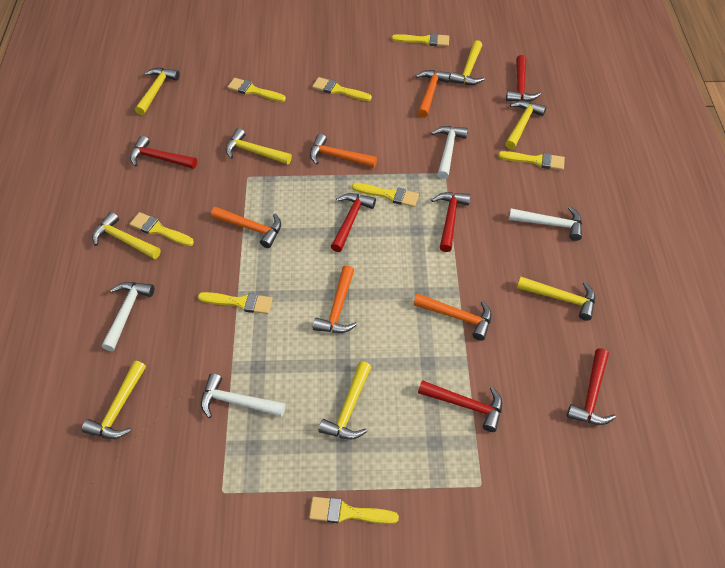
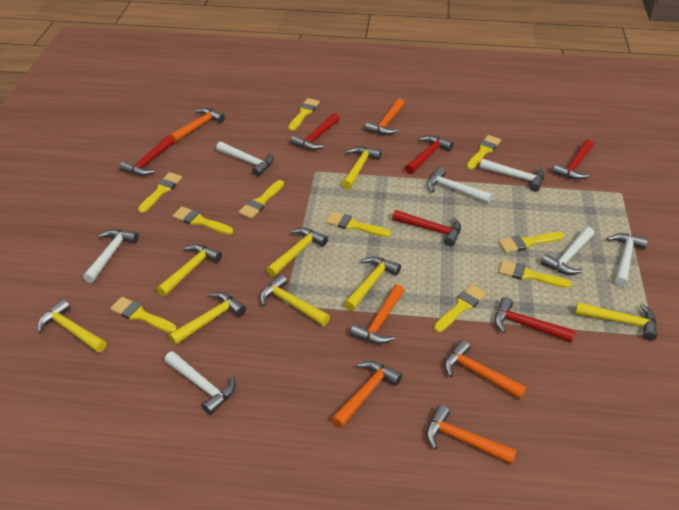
orange hammer: 5 -> 6
white hammer: 4 -> 7
yellow brush: 8 -> 10

